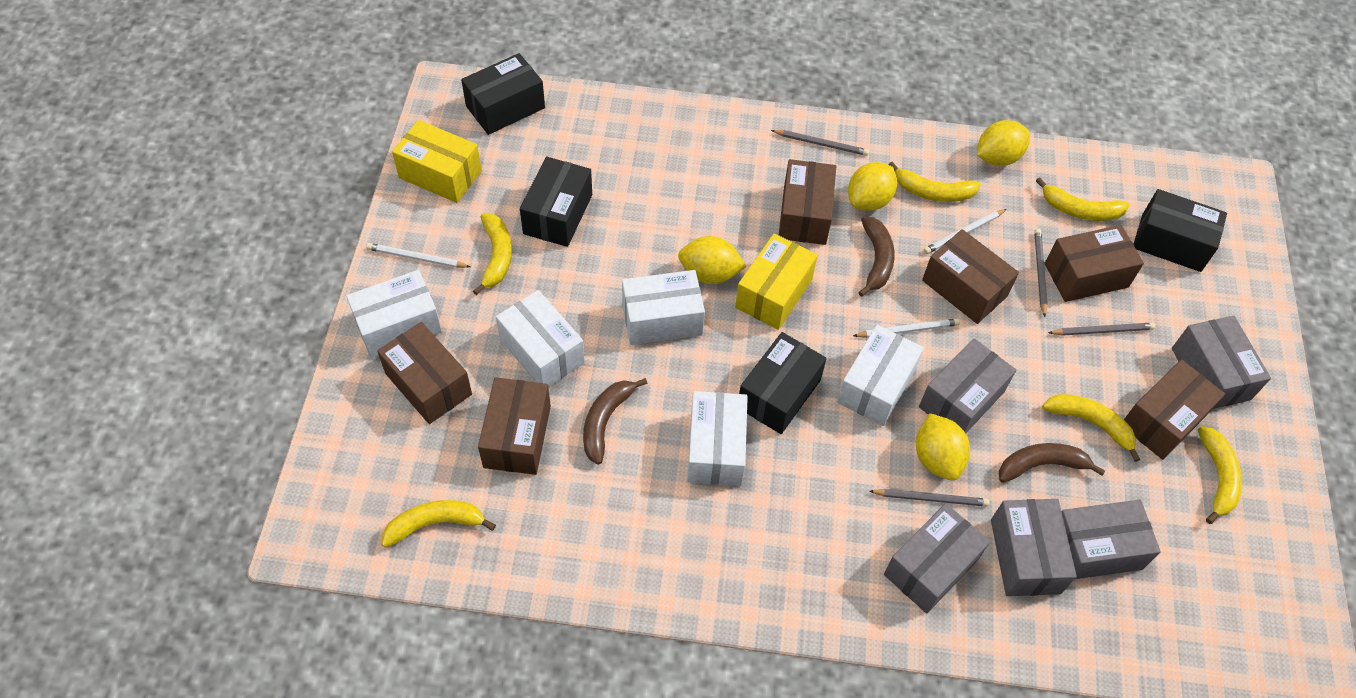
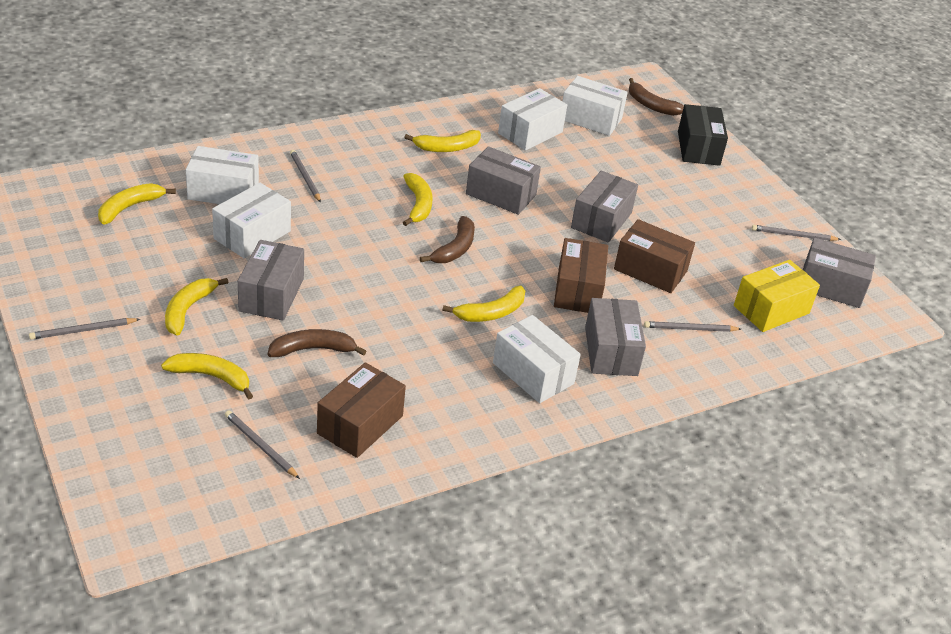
black box: 4 -> 1
brown box: 6 -> 3
grey pencil: 4 -> 5
white pencil: 3 -> 0
yellow box: 2 -> 1
yellow lemon: 4 -> 0

